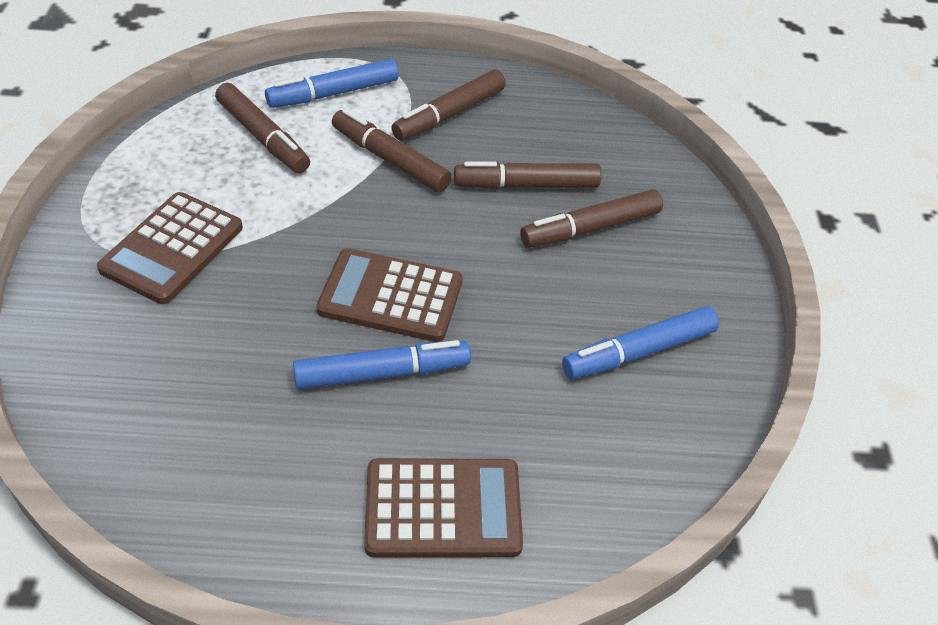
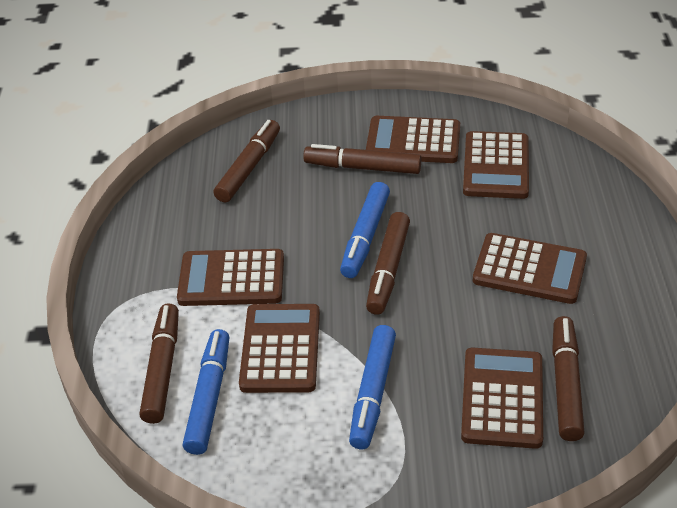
brown calculator: 3 -> 6

